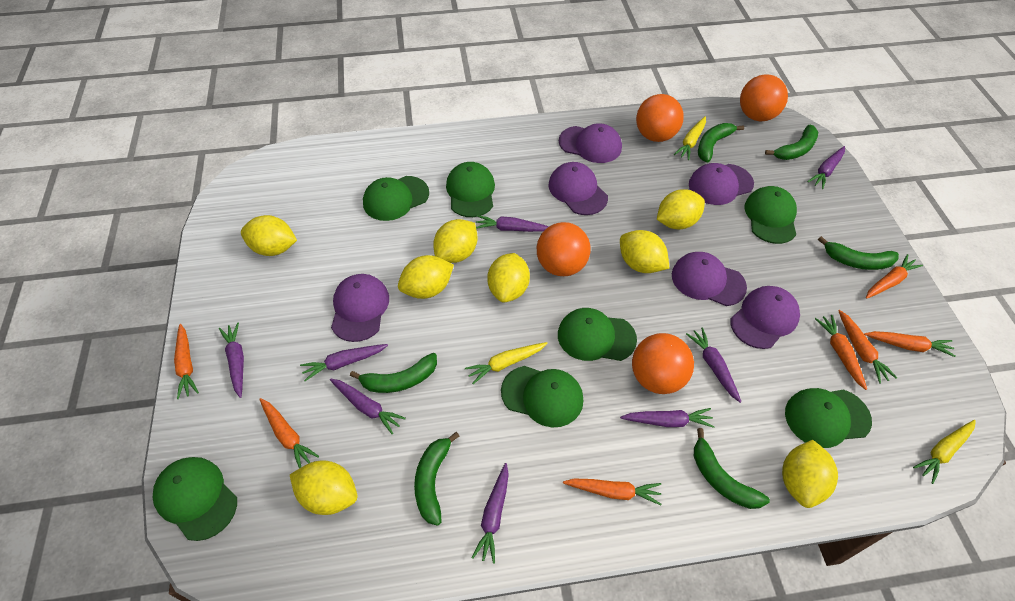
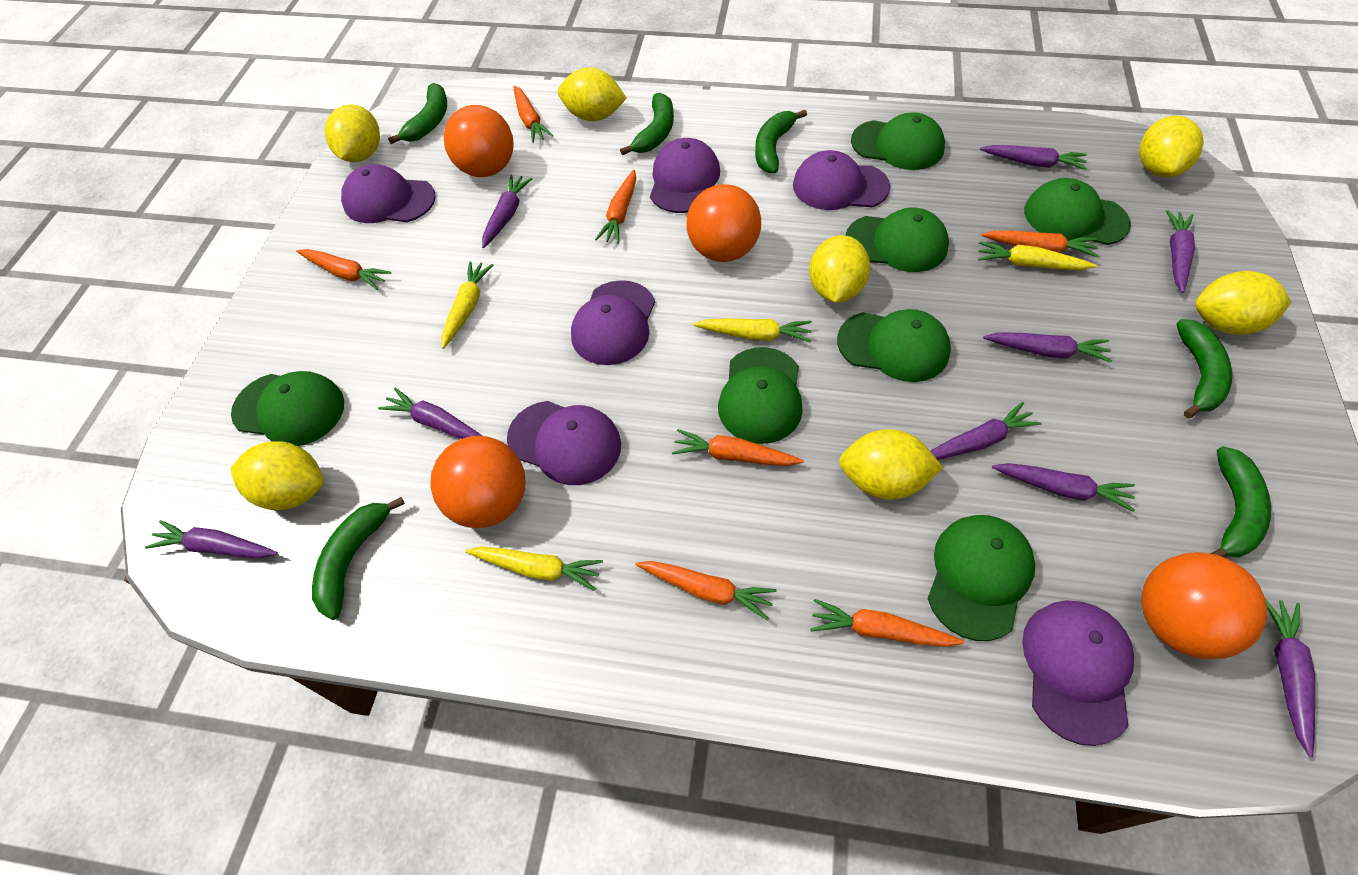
purple carrot: 8 -> 9
yellow carrot: 3 -> 4
yellow lemon: 8 -> 7

